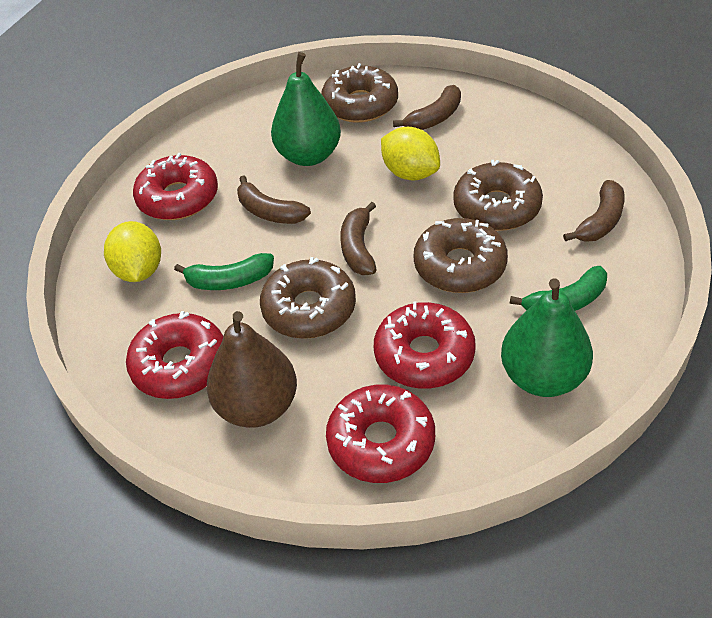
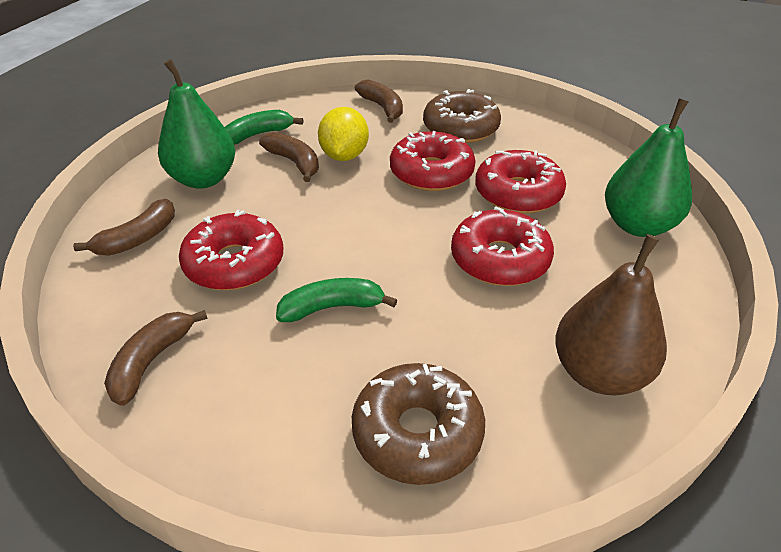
brown donut: 4 -> 2
yellow lemon: 2 -> 1

